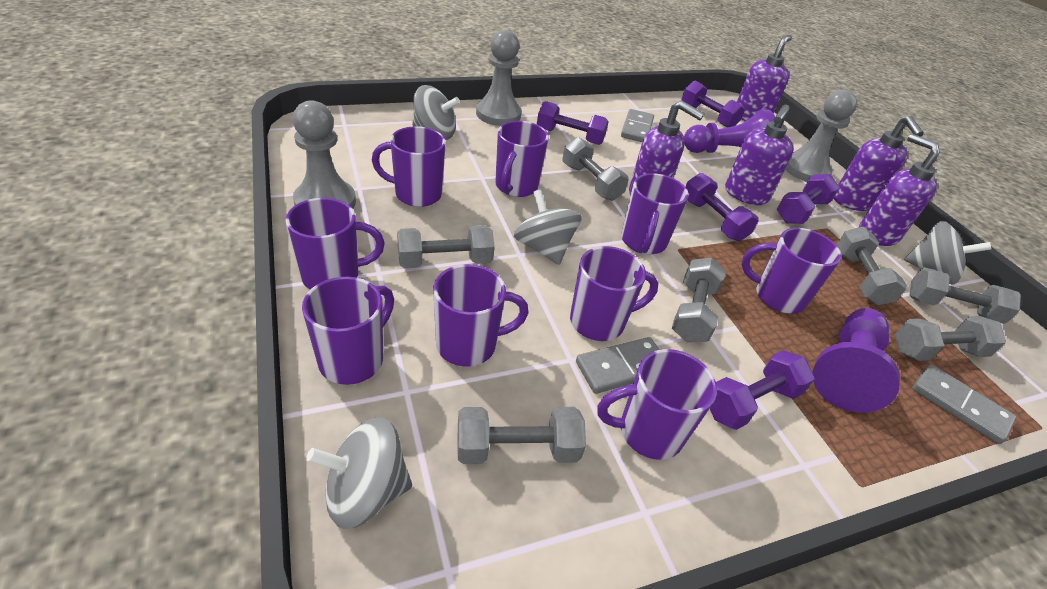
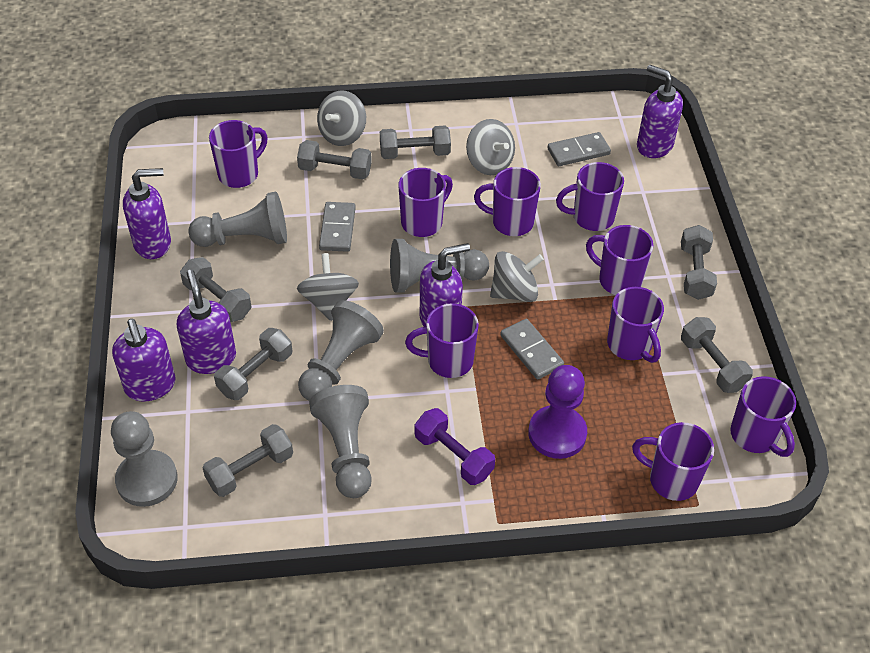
grey pawn: 3 -> 5
purple dumbbell: 5 -> 1
purple pawn: 2 -> 1

